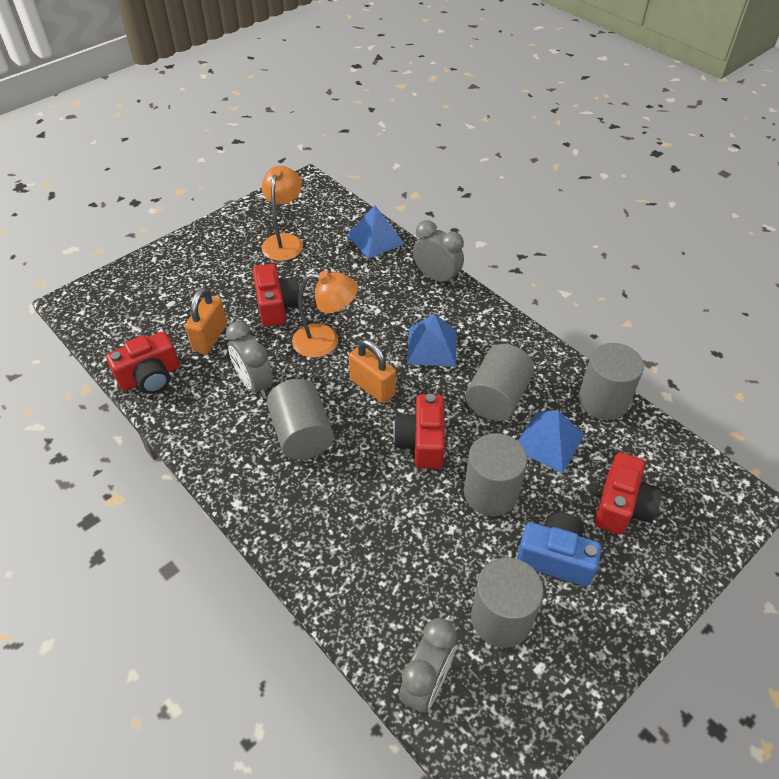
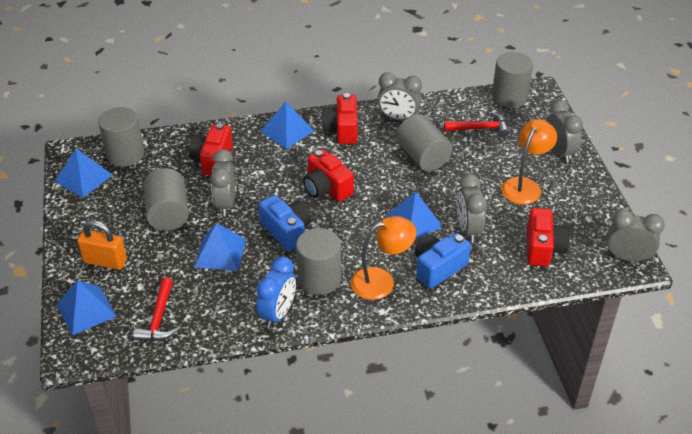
blue camera: 1 -> 2
blue clock: 0 -> 1
blue pyramid: 3 -> 5
grey clock: 3 -> 5
orange padlock: 2 -> 1
red hammer: 0 -> 2

